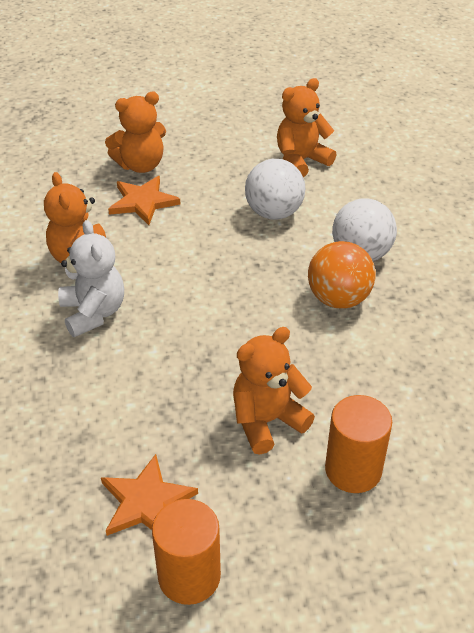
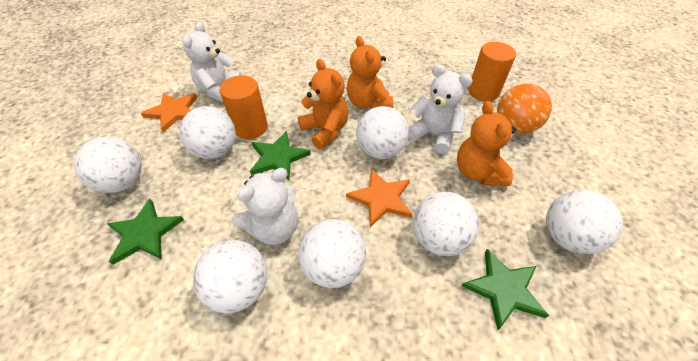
green star: 0 -> 3
orange teddy bear: 4 -> 3
white ball: 2 -> 7
white teddy bear: 1 -> 3

